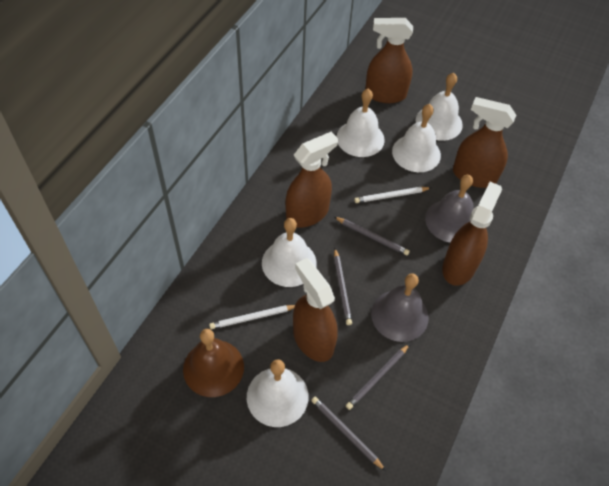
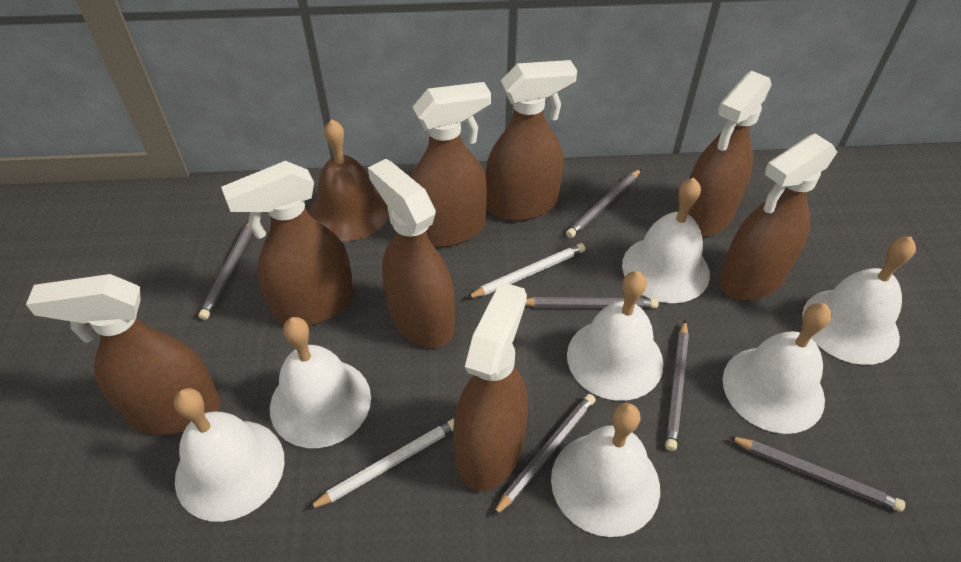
brown spray bottle: 5 -> 8
grey bell: 2 -> 0
grey pencil: 4 -> 6
white bell: 5 -> 7

